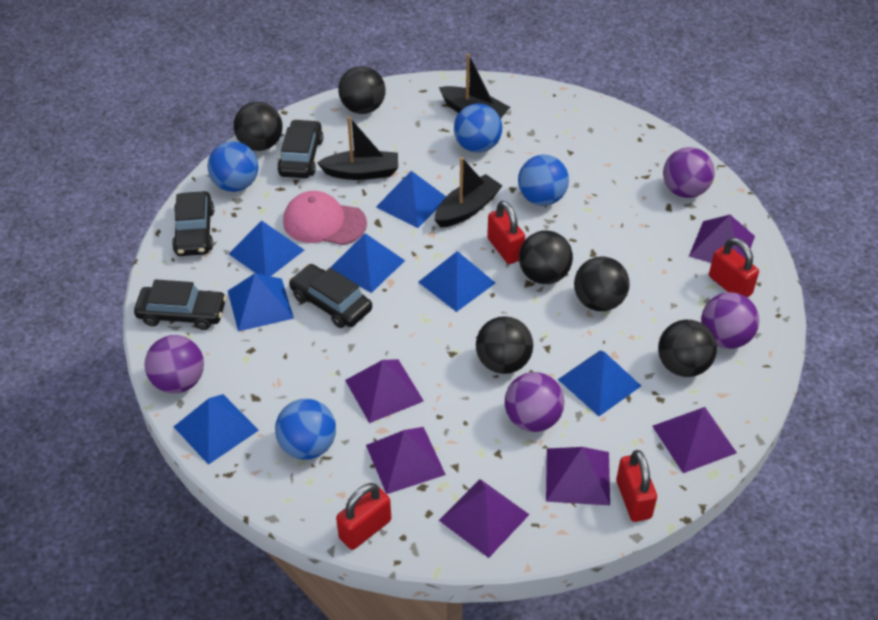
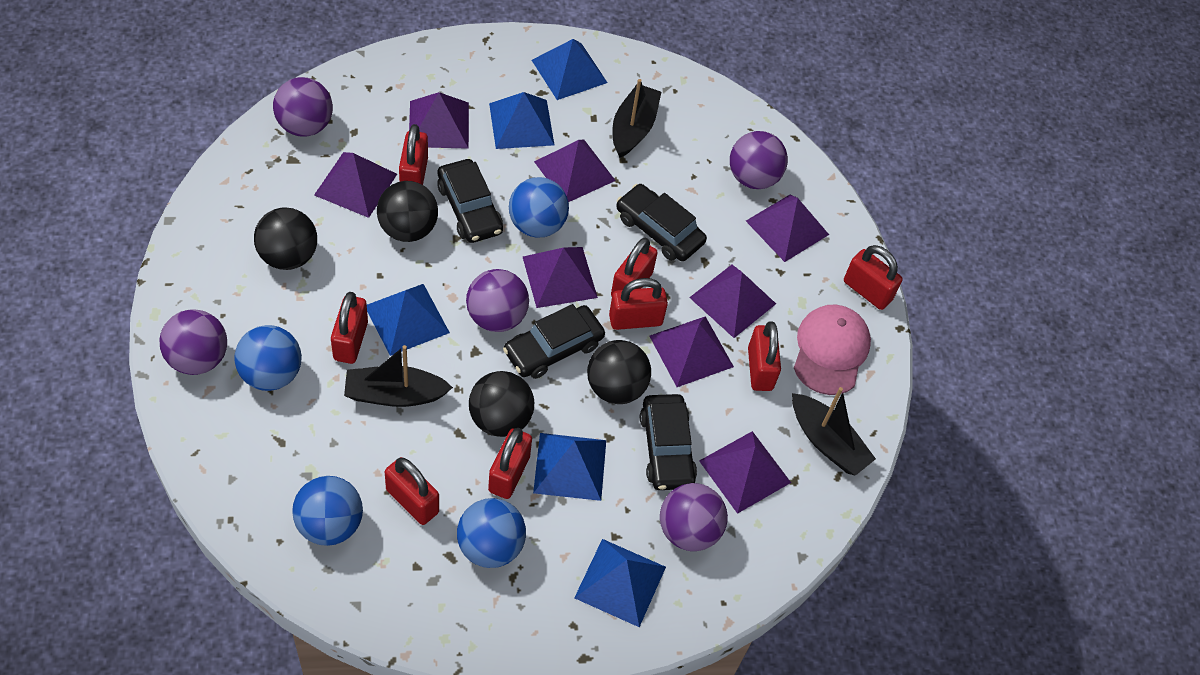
black ball: 6 -> 4
blue pyramid: 7 -> 5
purple ball: 4 -> 5
purple pyramid: 6 -> 8
red padlock: 4 -> 8

